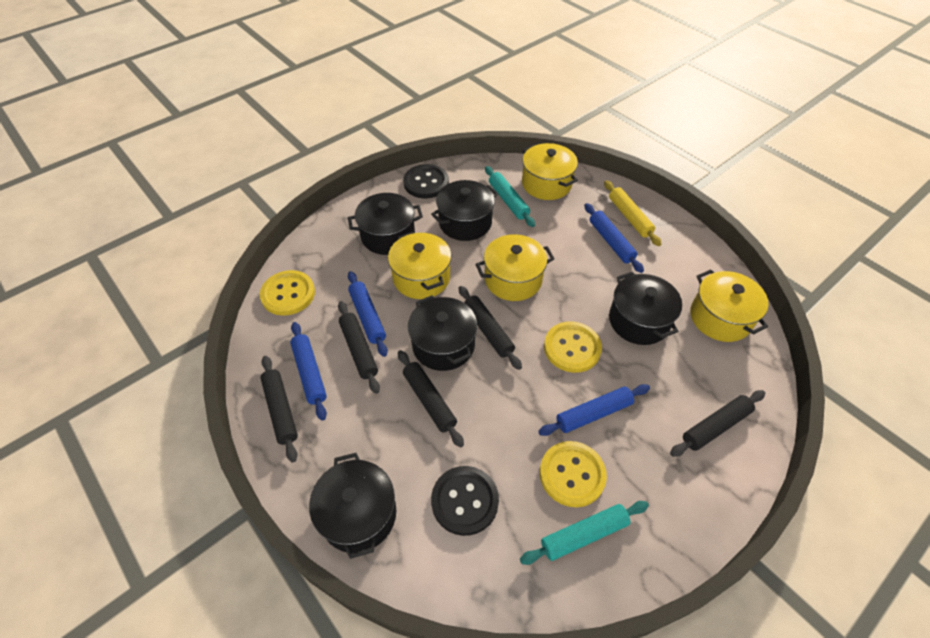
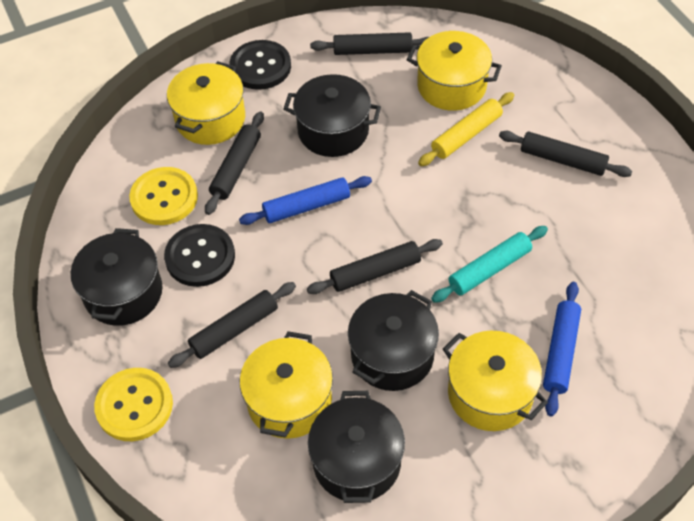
black pot: 5 -> 4
blue rolling pin: 4 -> 2
turquoise rolling pin: 2 -> 1
yellow button: 3 -> 2

